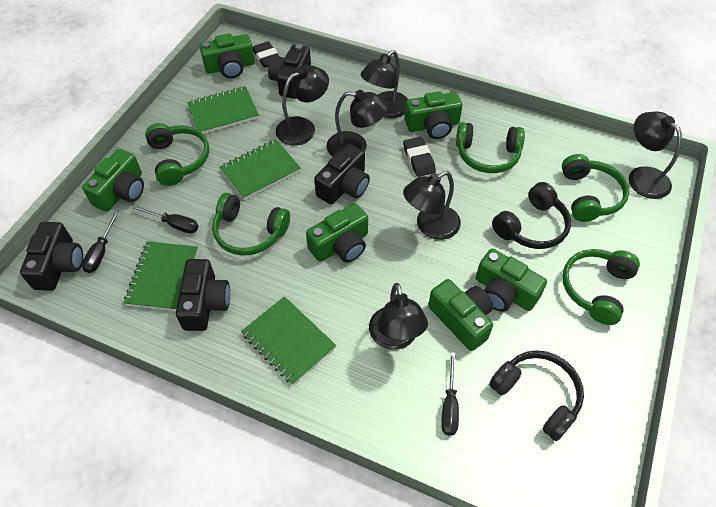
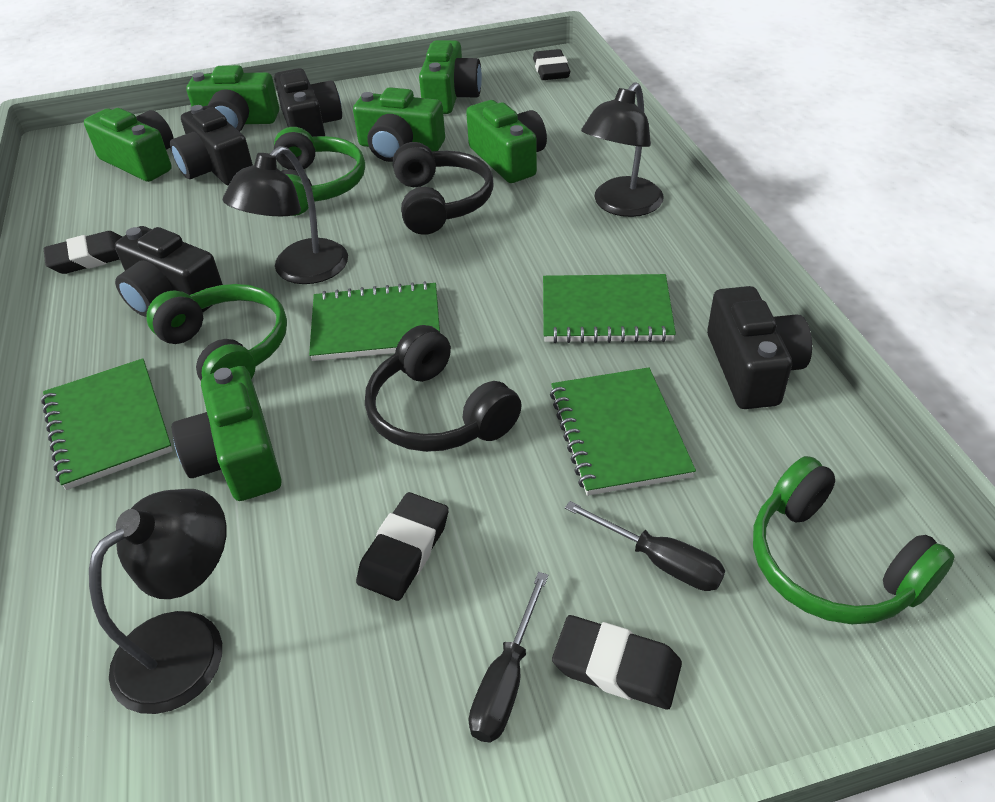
black eraser: 2 -> 4
black lamp: 6 -> 3
black screwdriver: 3 -> 2
green headphones: 5 -> 3

